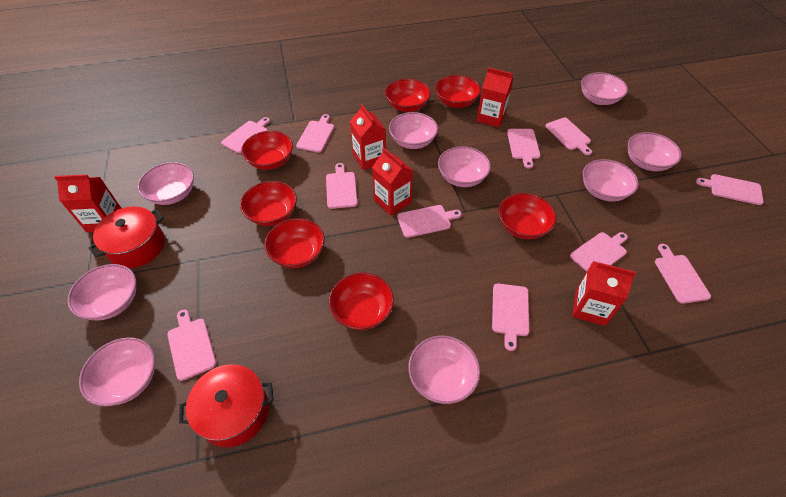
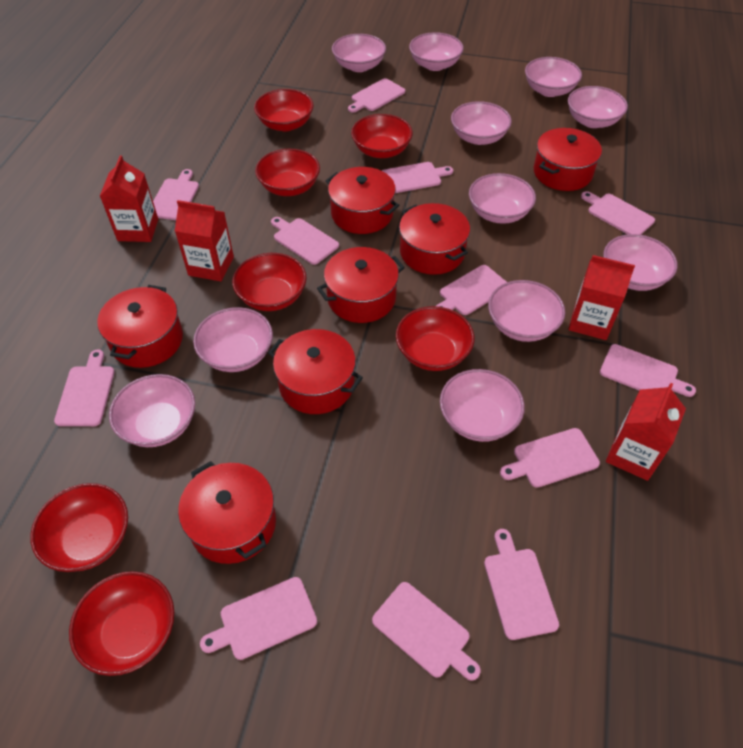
pink bowl: 9 -> 11
pink cutting board: 11 -> 12
red carton: 5 -> 4
red pot: 2 -> 7

